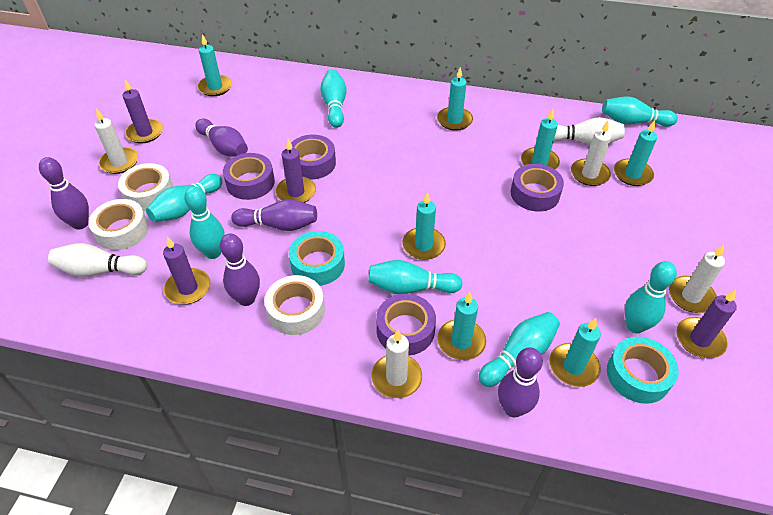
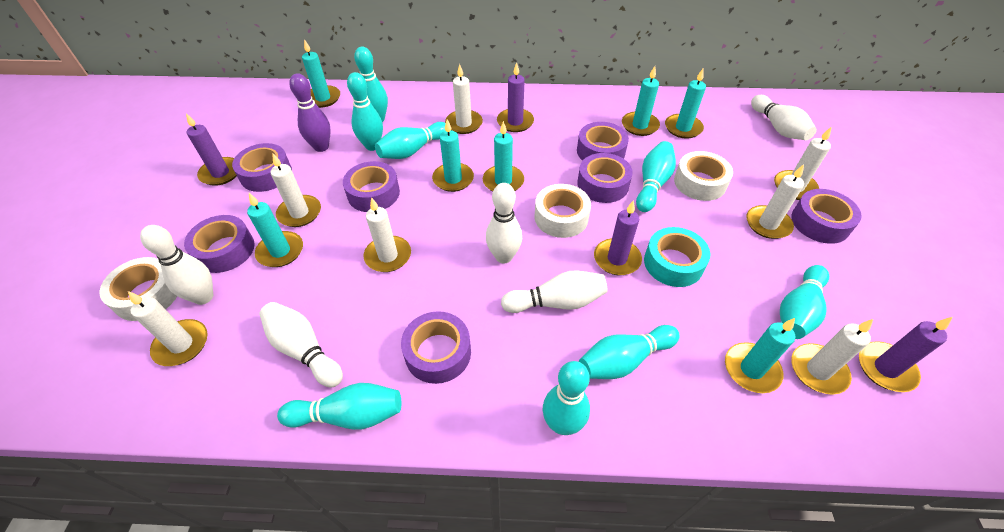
purple bowling pin: 5 -> 1
purple tape: 4 -> 7
turquoise bowling pin: 7 -> 8
turquoise tape: 2 -> 1
white bowling pin: 2 -> 5
white candle: 4 -> 7

